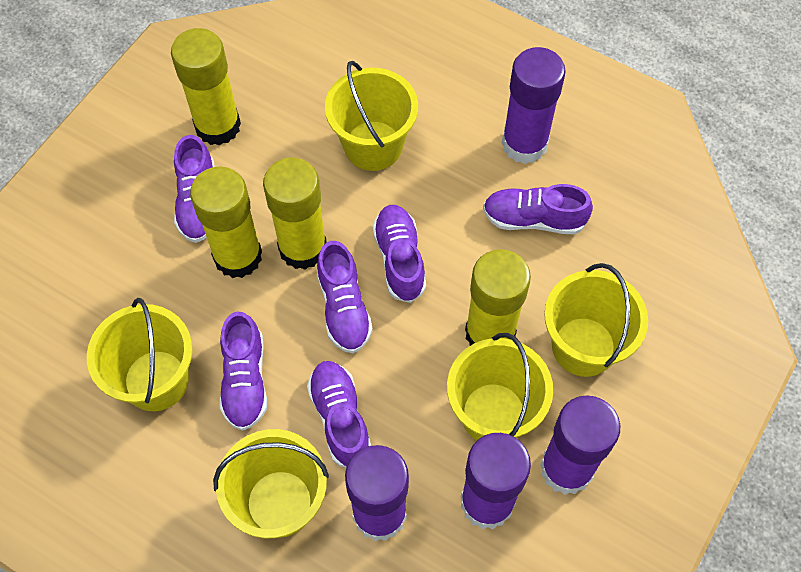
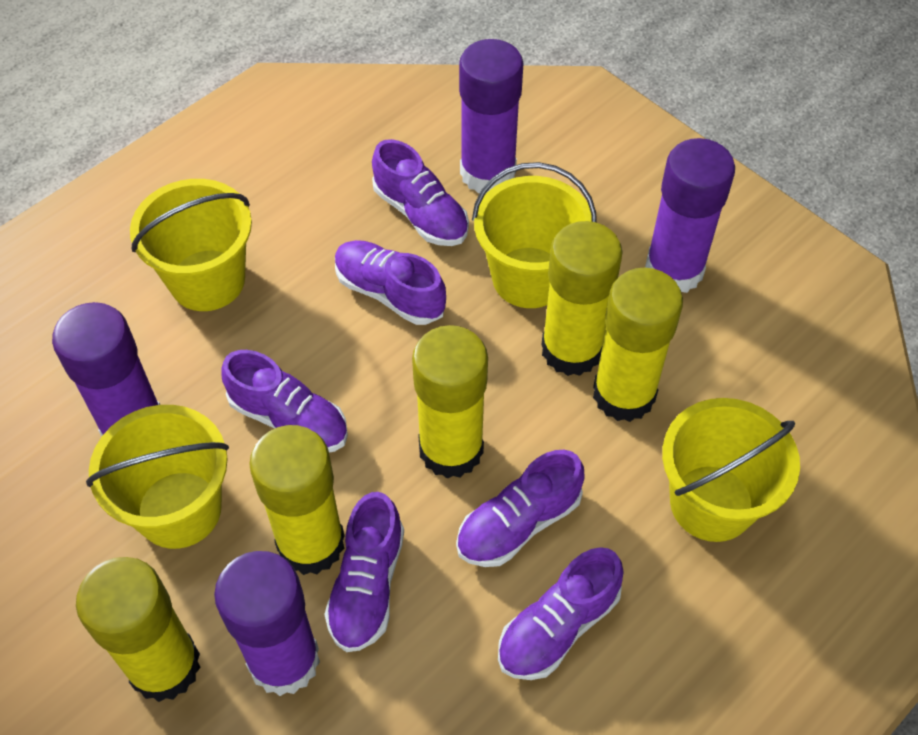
yellow bucket: 5 -> 4
yellow glue stick: 4 -> 5

